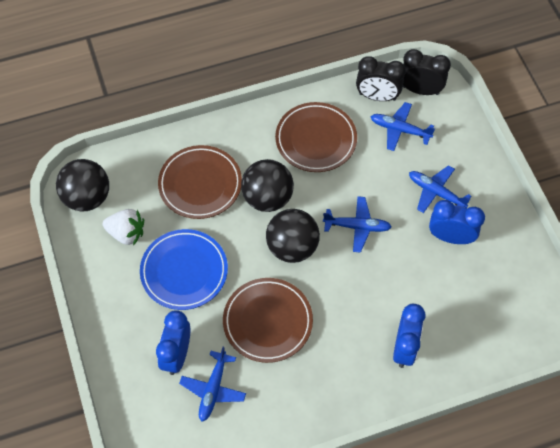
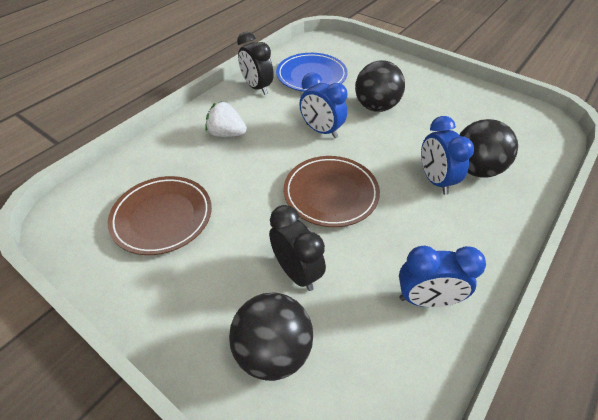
blue plane: 4 -> 0
brown plate: 3 -> 2

